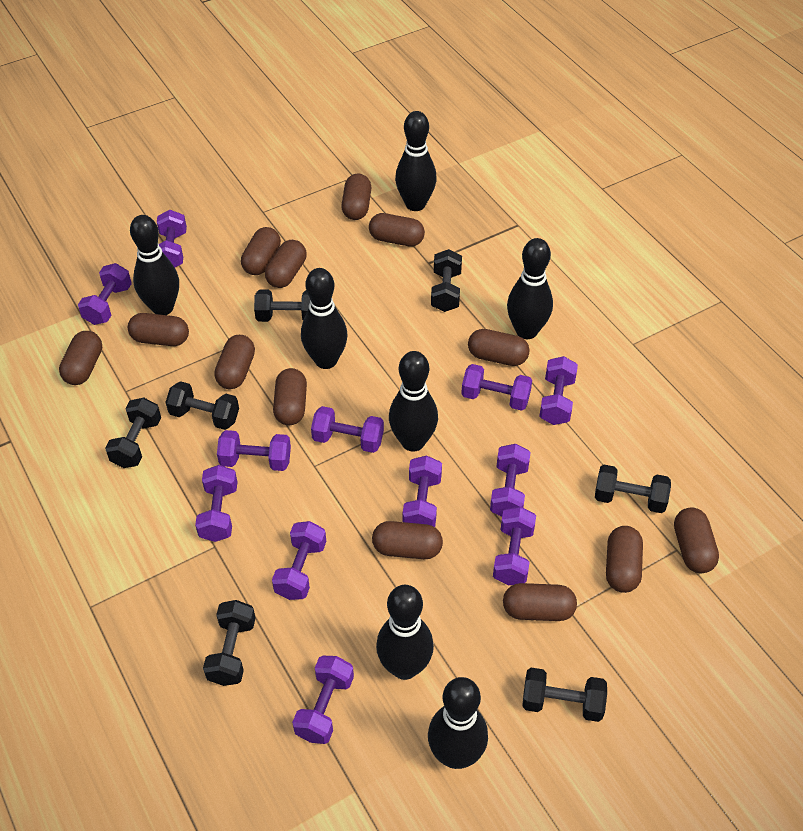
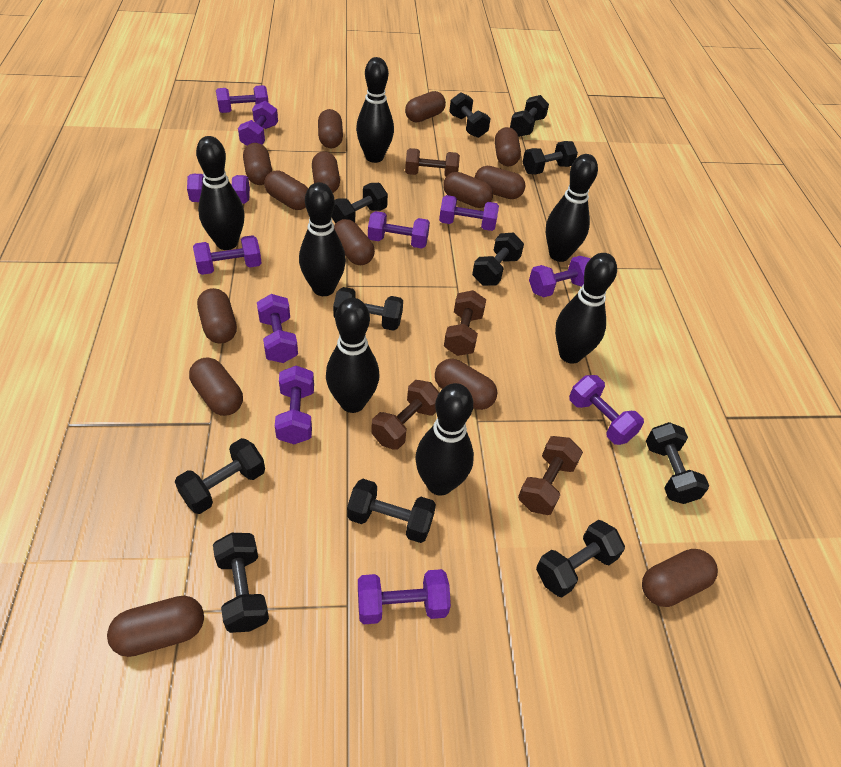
black dumbbell: 7 -> 11
brown capsule: 13 -> 14
brown dumbbell: 0 -> 4
purple dumbbell: 12 -> 11

